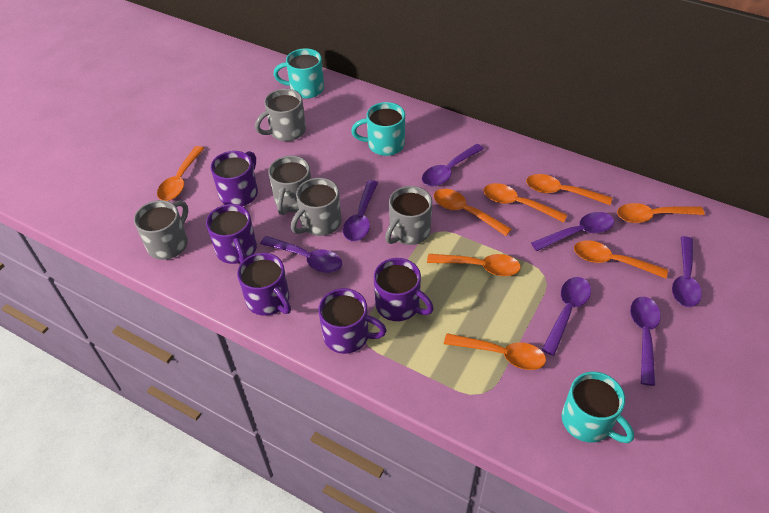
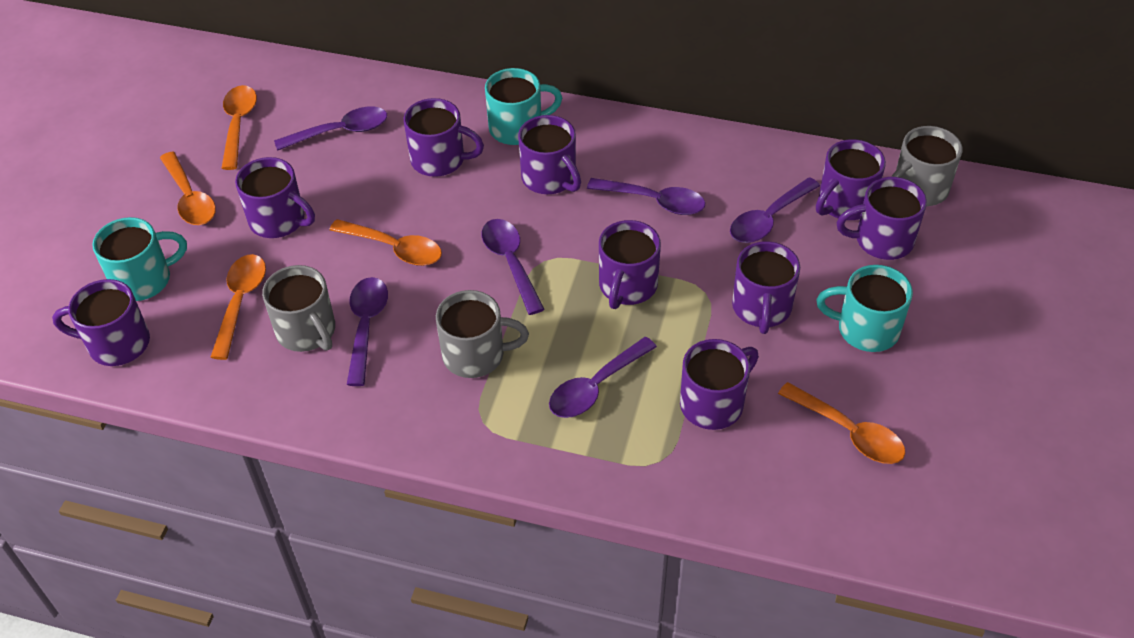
grey mug: 5 -> 3
orange spoon: 8 -> 5
purple mug: 5 -> 9
purple spoon: 7 -> 6

